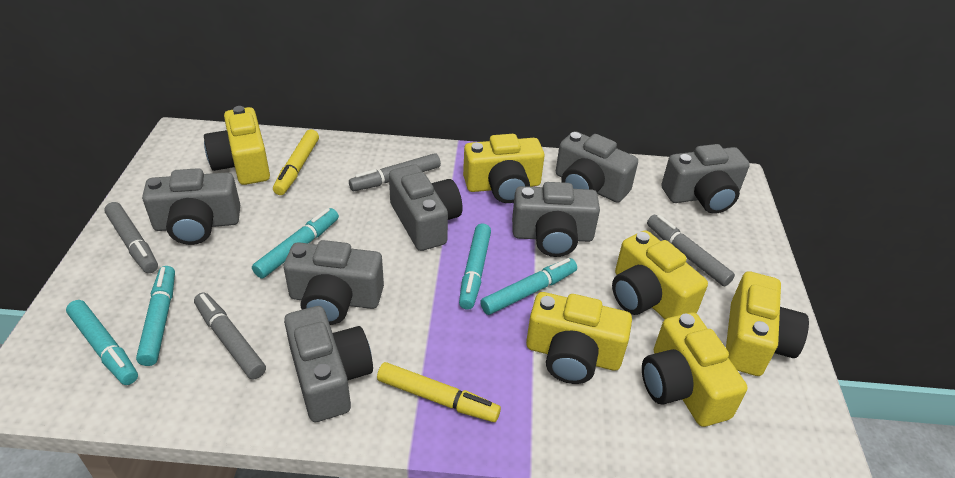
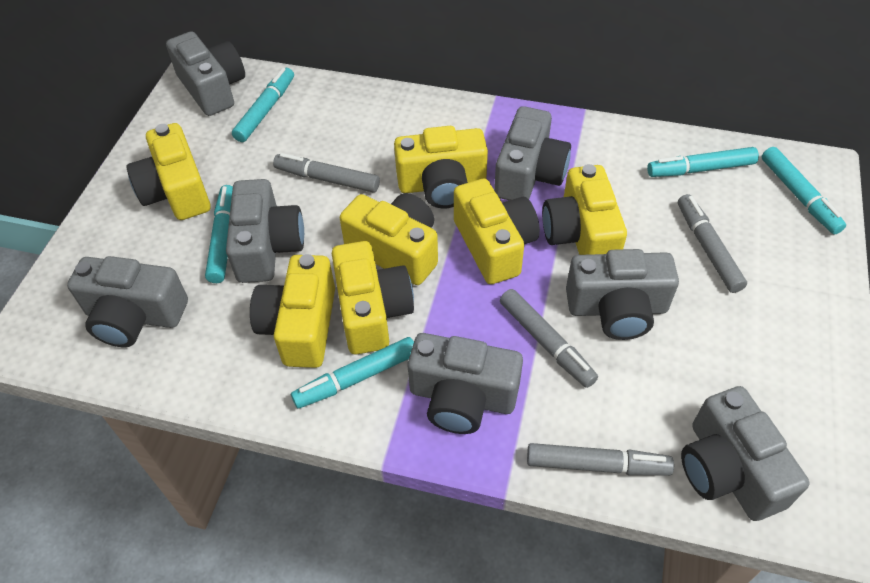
yellow camera: 6 -> 7
yellow marker: 2 -> 0

